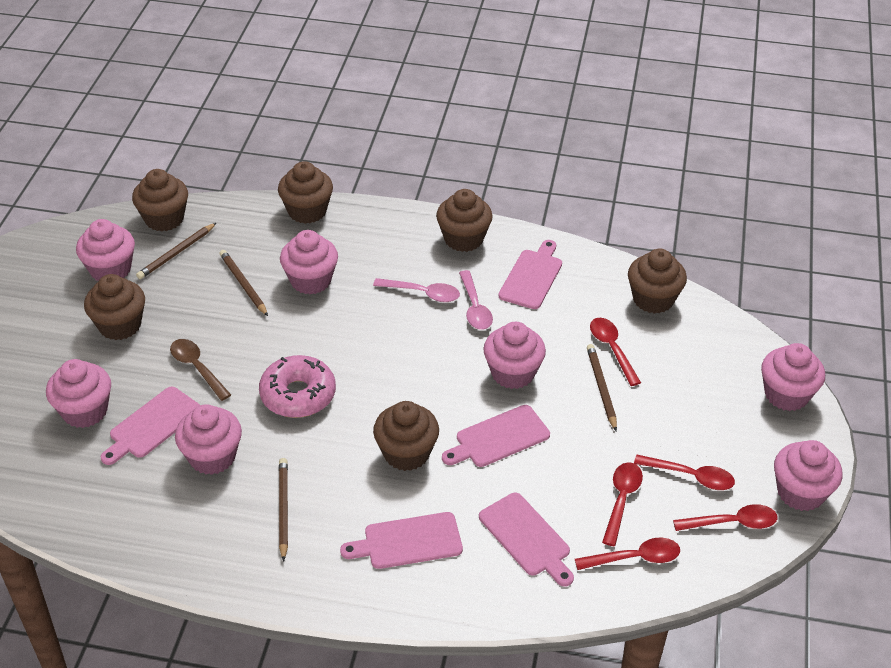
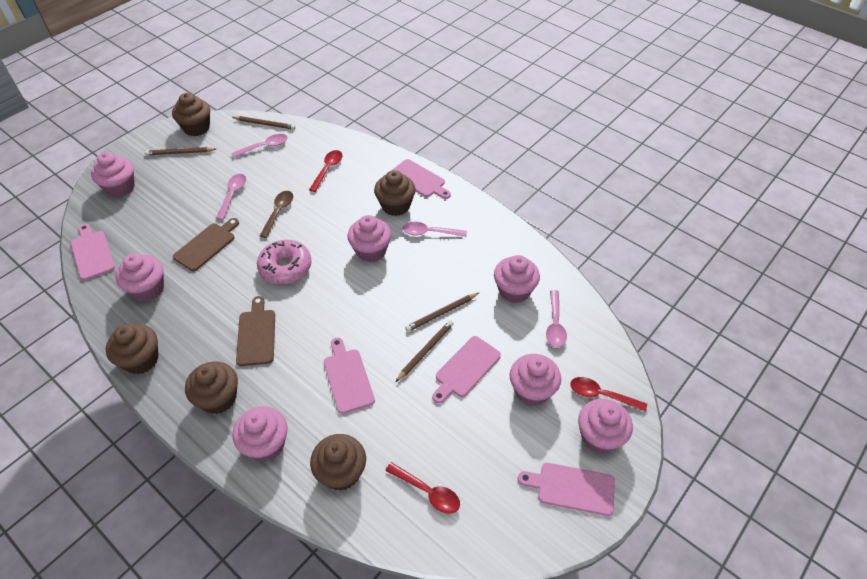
brown cupcake: 6 -> 5
brown cutting board: 0 -> 2
pink spoon: 2 -> 4
red spoon: 5 -> 3

